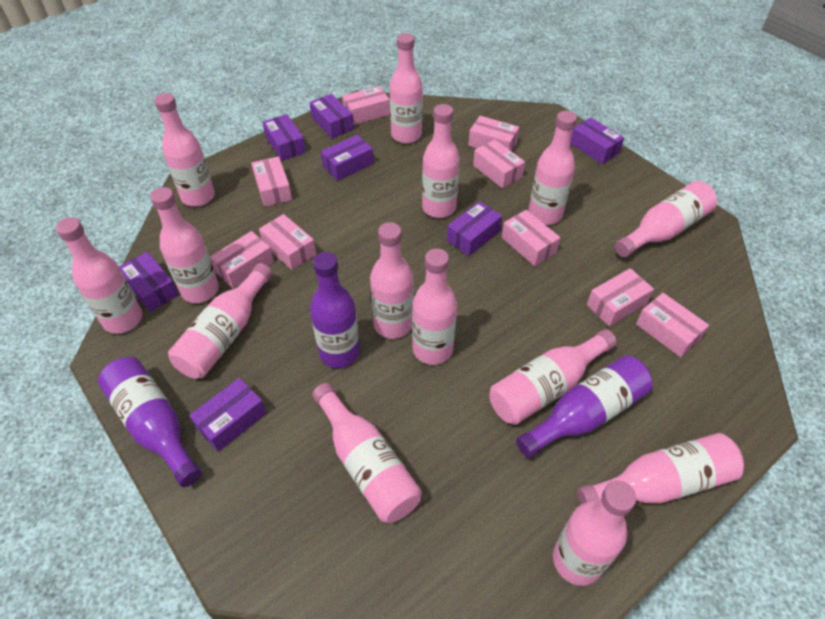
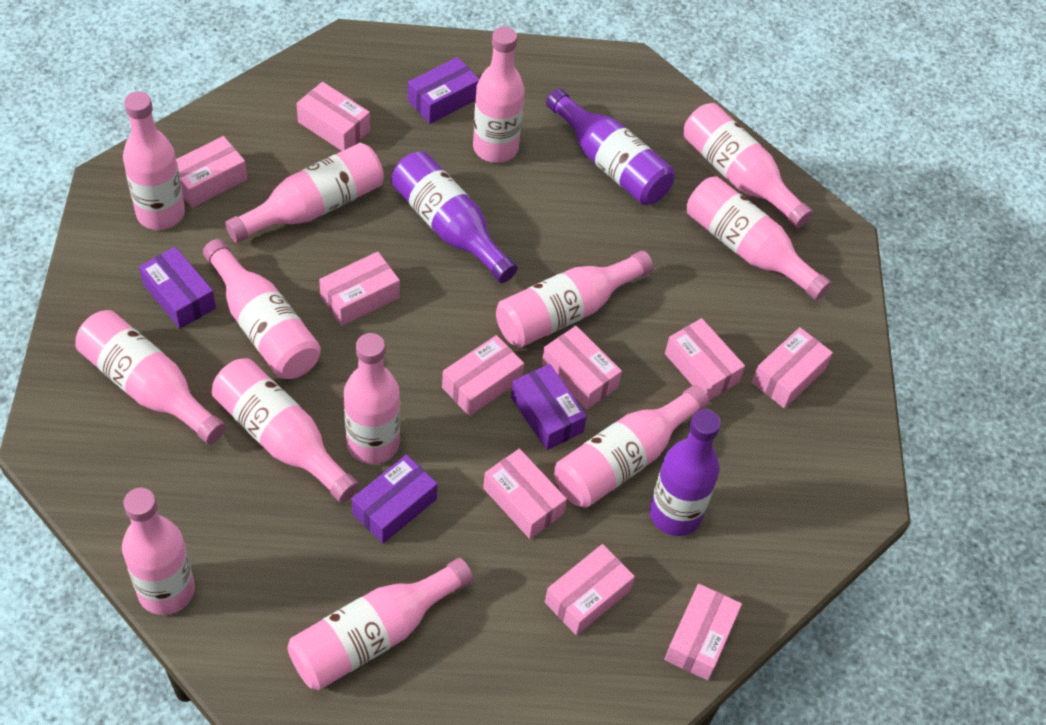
pink bottle: 14 -> 13
pink box: 9 -> 10
purple box: 7 -> 4

